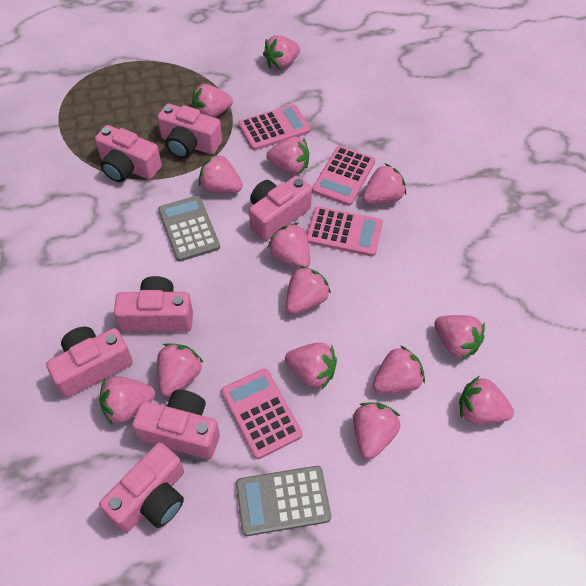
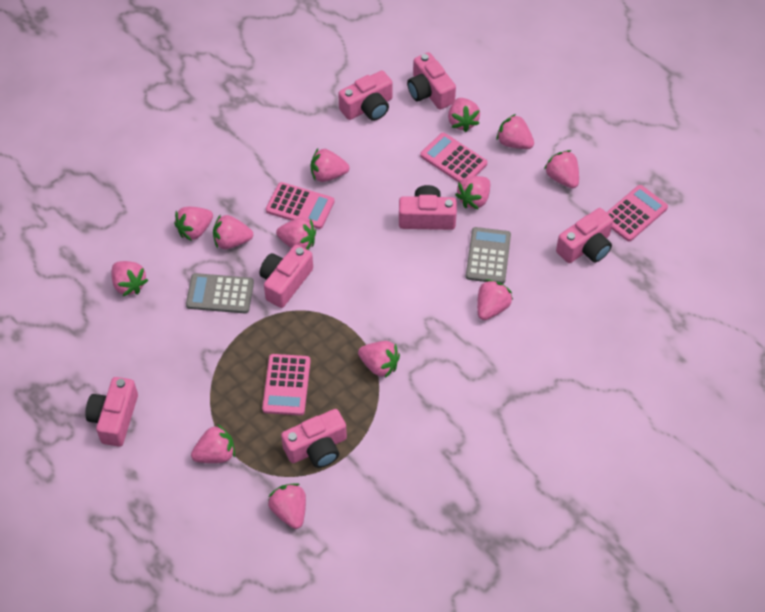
pink strawberry: 14 -> 13

